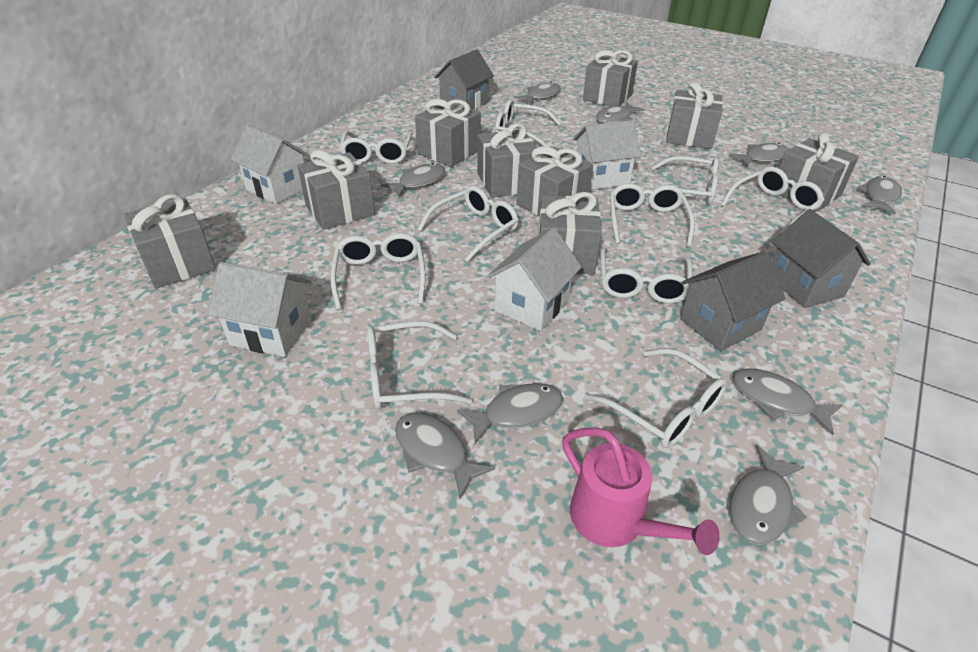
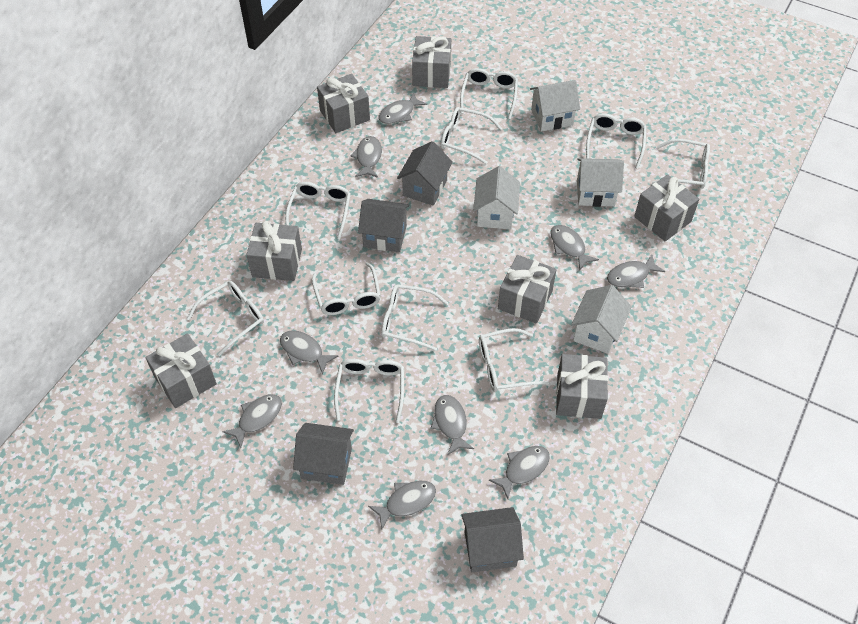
grey gift: 9 -> 7
grey house: 3 -> 4
pink watering can: 1 -> 0

